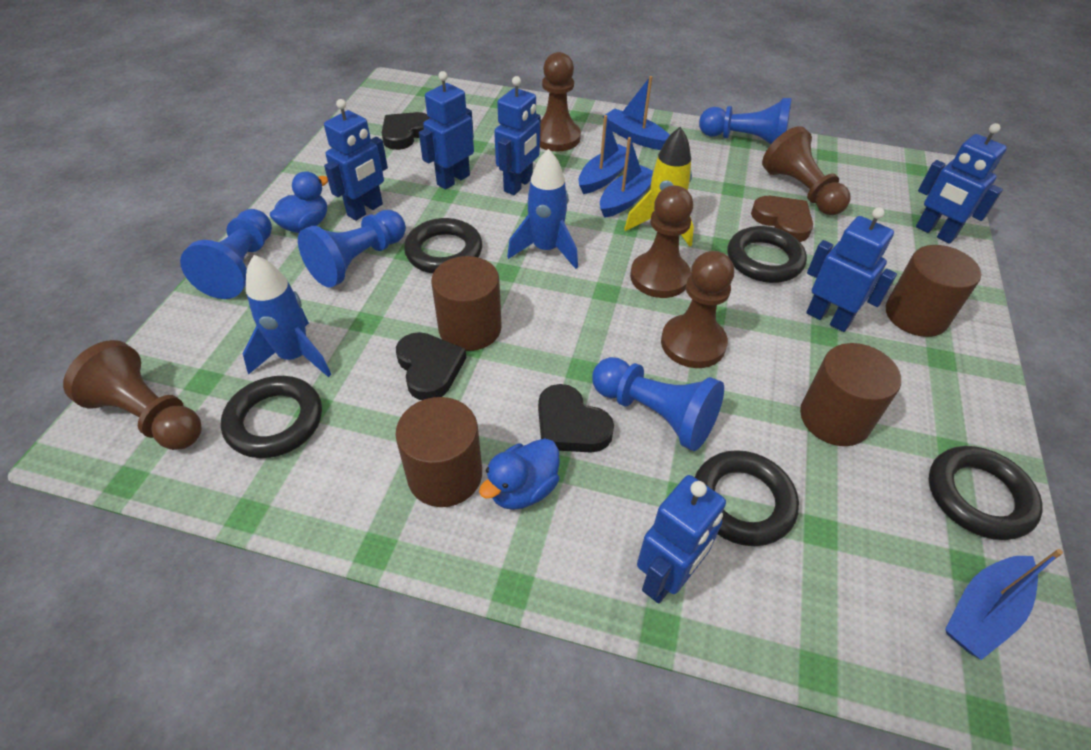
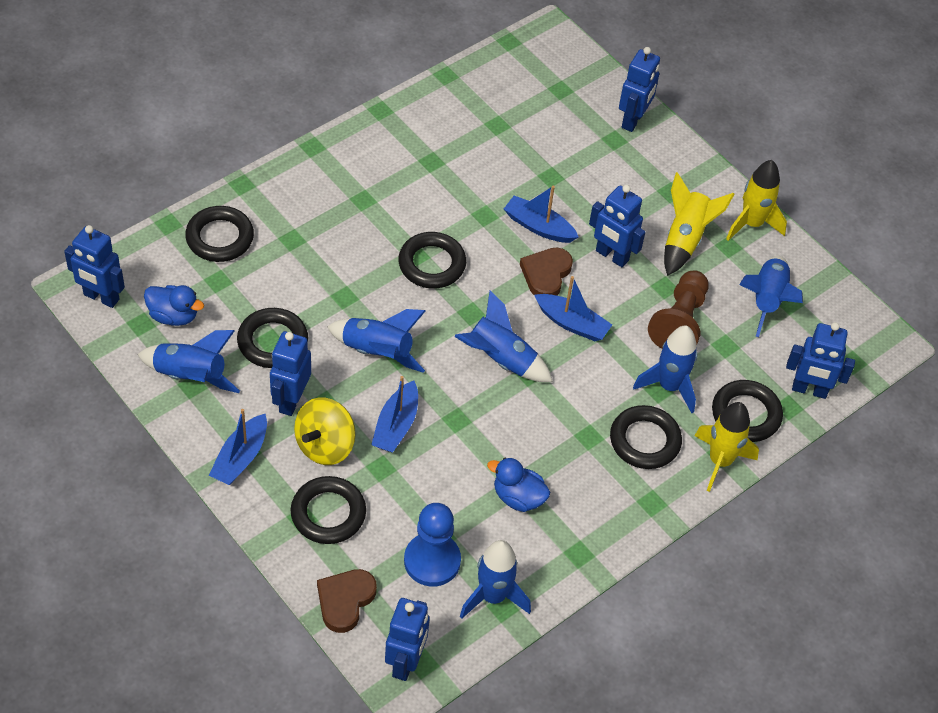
black heart: 3 -> 0
black ring: 5 -> 6
blue pawn: 4 -> 1
blue rocket: 2 -> 6
brown cylinder: 4 -> 0
brown heart: 1 -> 2
brown pawn: 5 -> 1
yellow rocket: 1 -> 3
yellow spinning top: 0 -> 1

